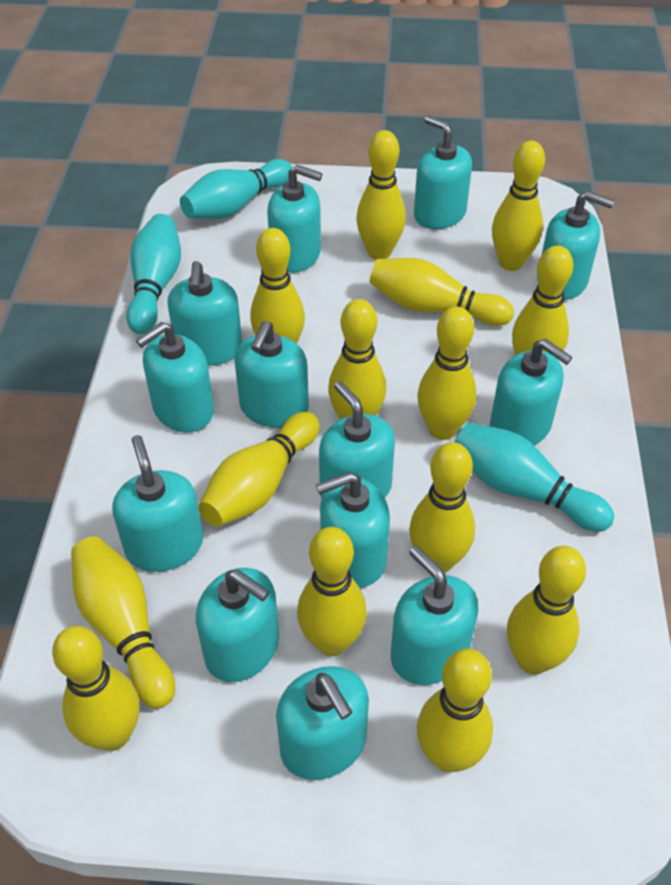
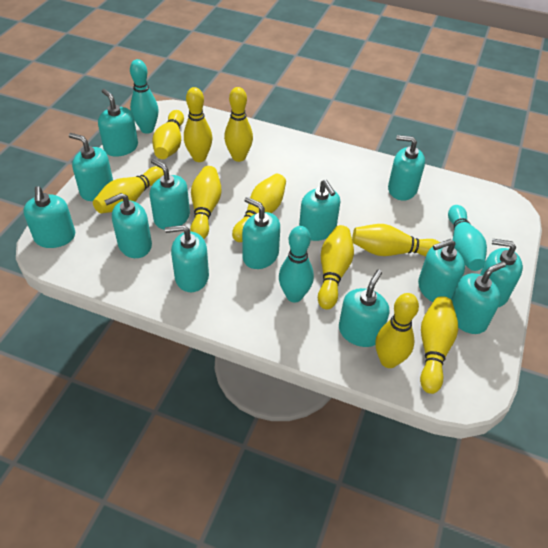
yellow bowling pin: 14 -> 10

